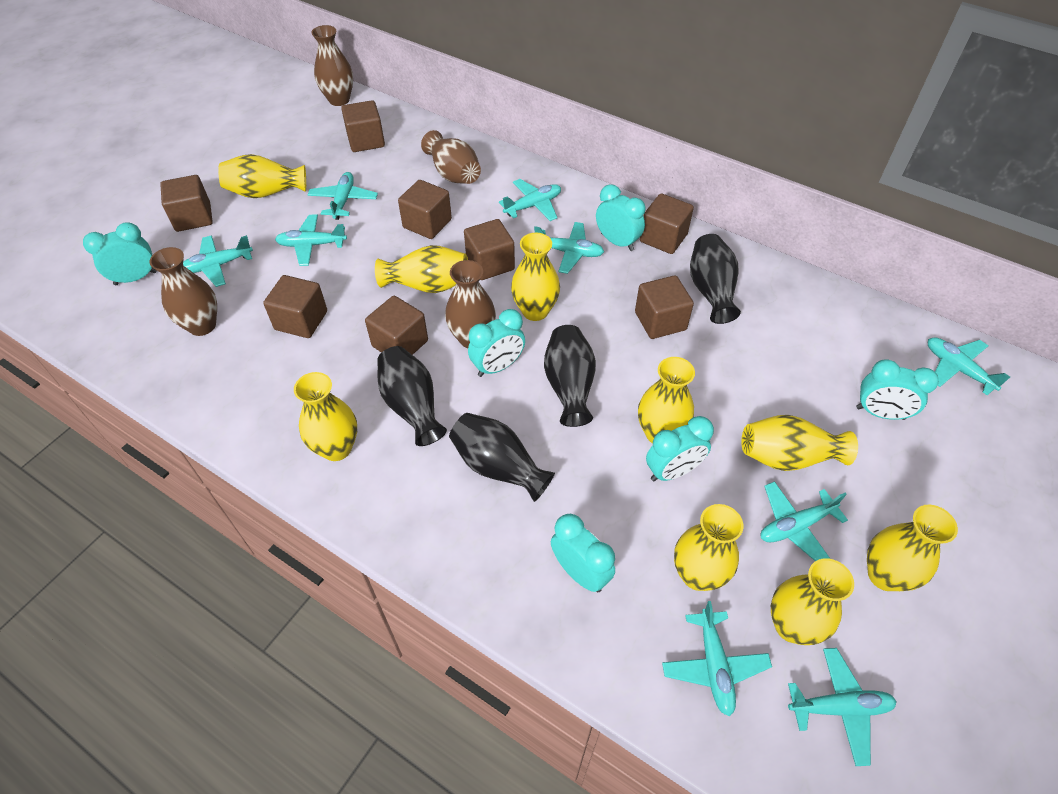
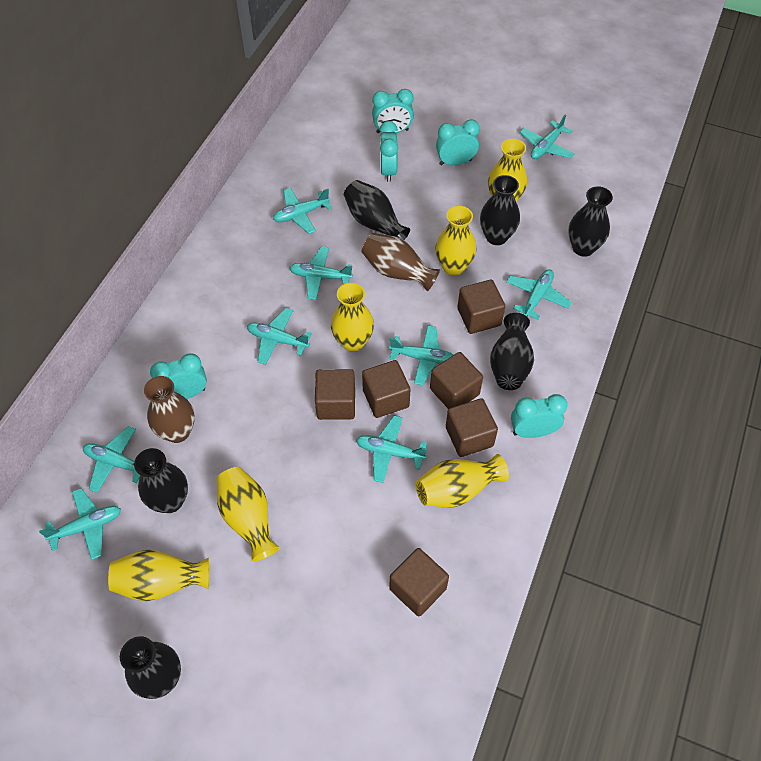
black vase: 4 -> 6
brown cube: 8 -> 6
brown vase: 4 -> 2
turquoise clock: 6 -> 5
yellow vase: 9 -> 6

